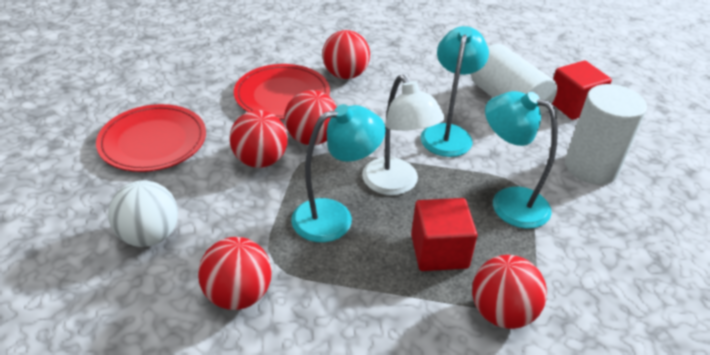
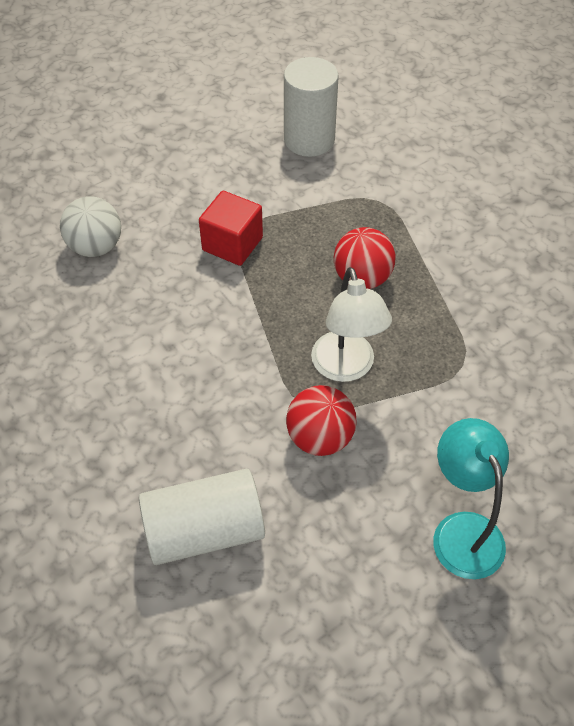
red ball: 5 -> 2
red cube: 2 -> 1
red plate: 2 -> 0
turquoise lamp: 3 -> 1

